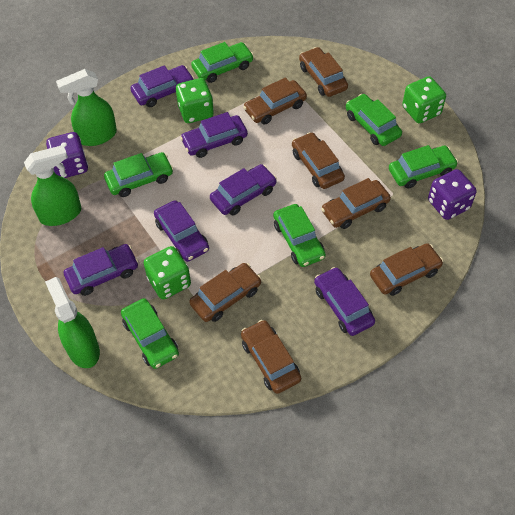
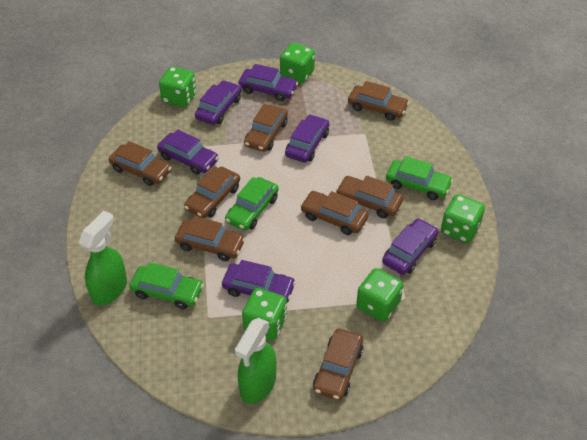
brown car: 7 -> 8
green car: 6 -> 3
green dice: 3 -> 5
green spray bottle: 3 -> 2
purple dice: 2 -> 0

